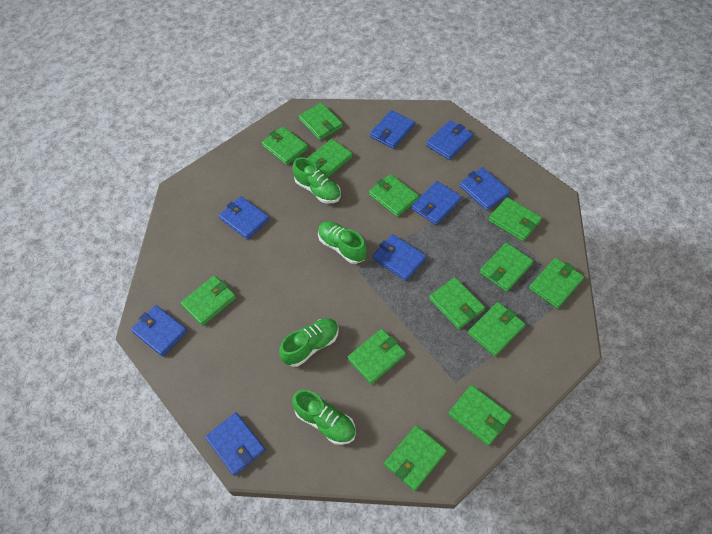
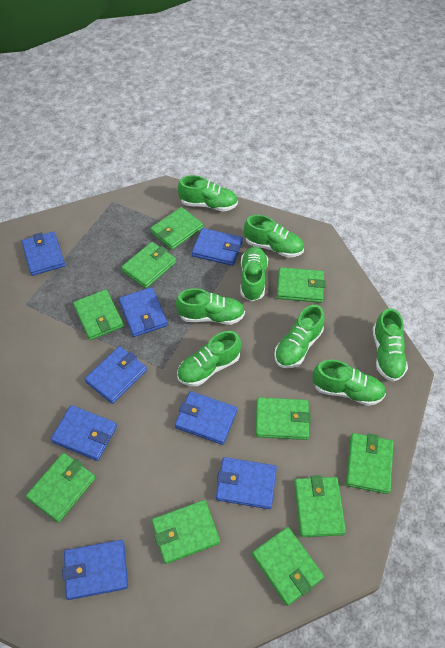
green shoe: 4 -> 8
green wallet: 13 -> 10

